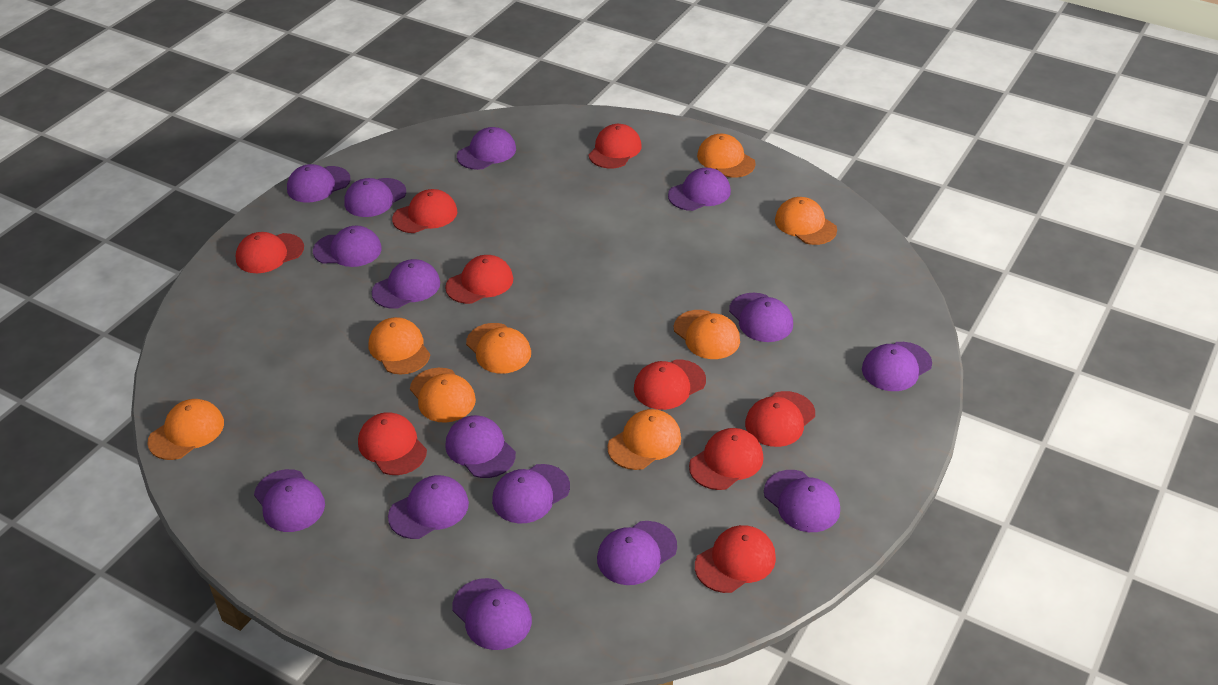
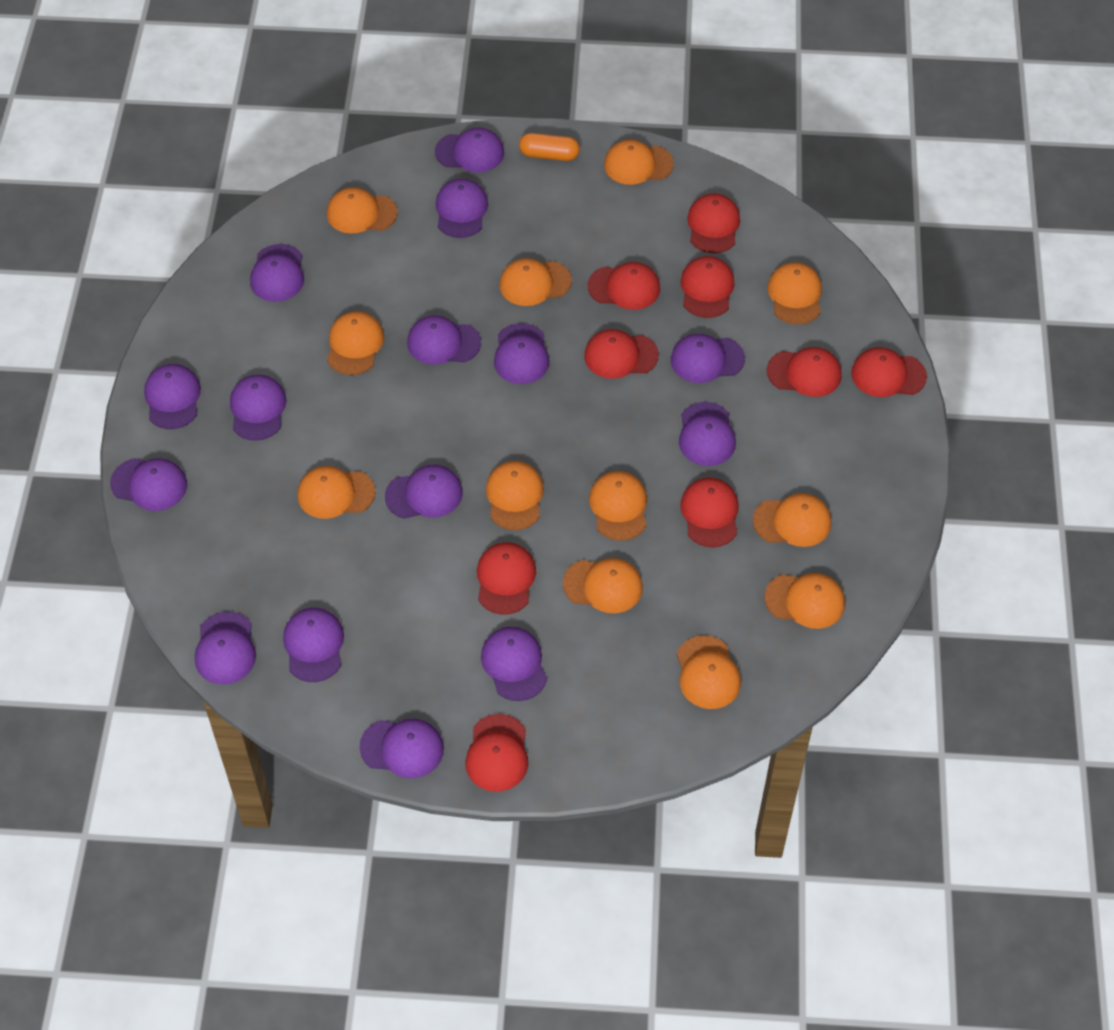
orange cap: 8 -> 12
orange capsule: 0 -> 1

